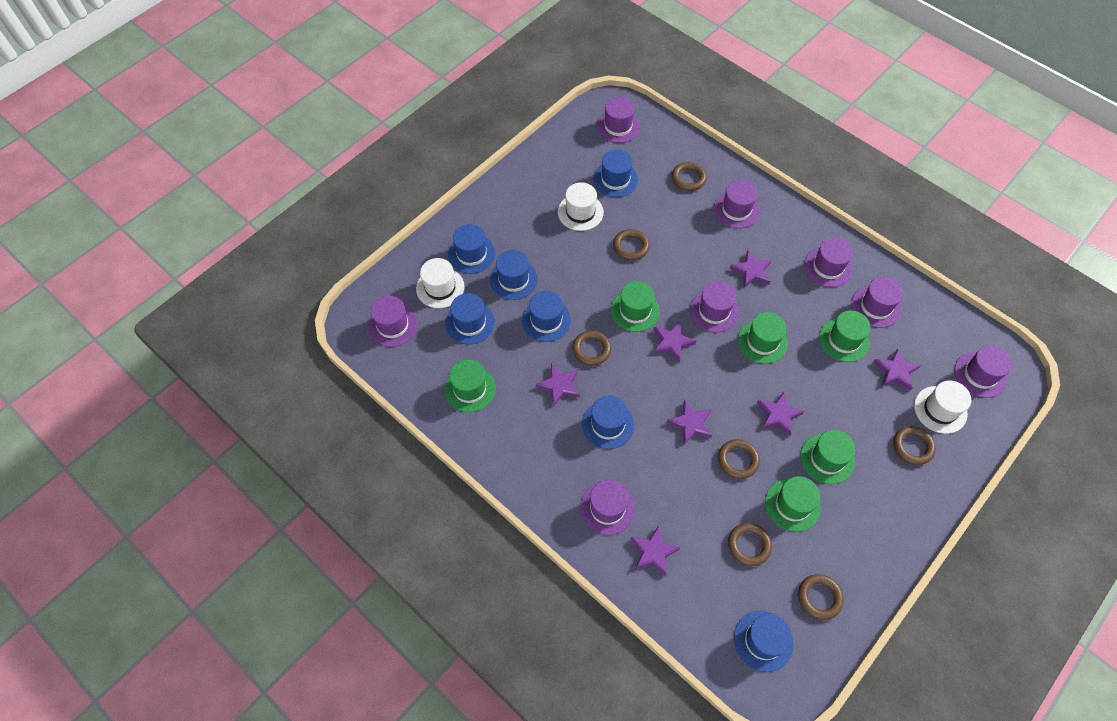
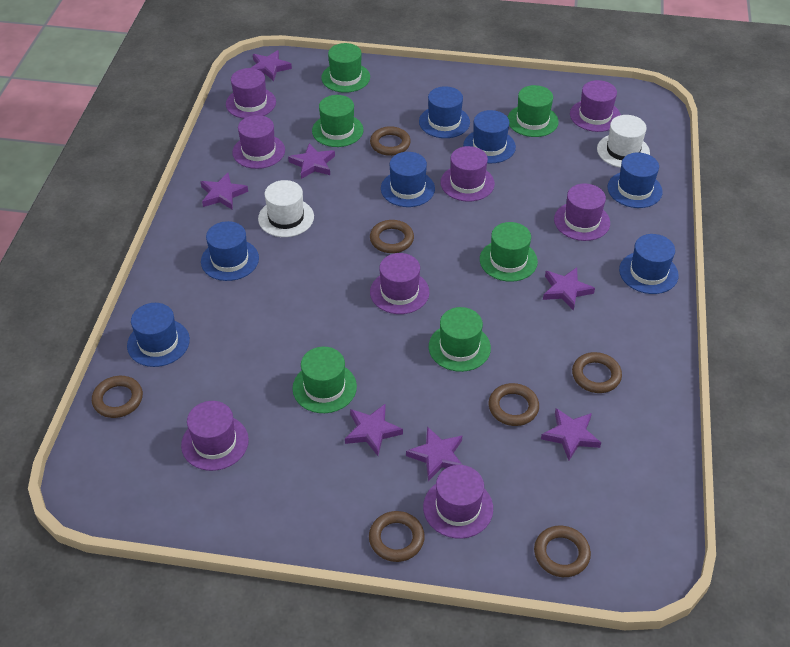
white hat: 3 -> 2

